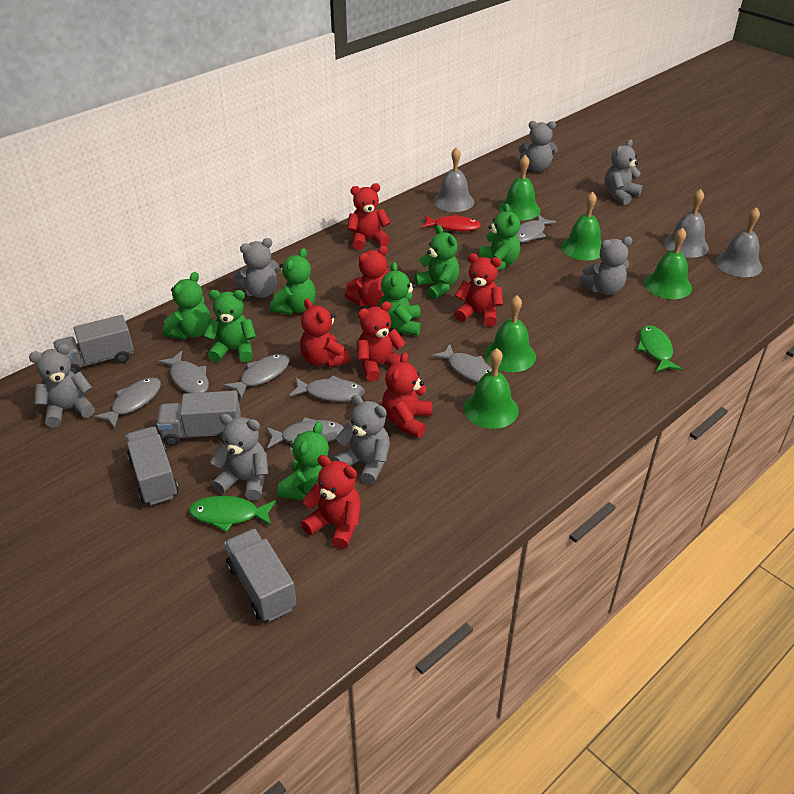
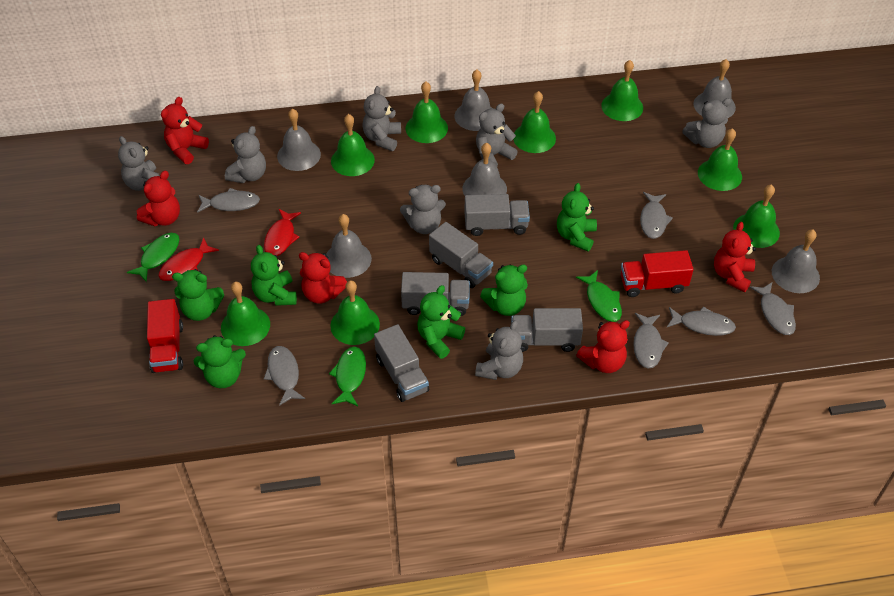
green bell: 5 -> 8
green fish: 2 -> 3
green teddy bear: 7 -> 6
grey bell: 3 -> 6
grey fish: 7 -> 6
grey truck: 4 -> 5
red fish: 1 -> 2
red teddy bear: 7 -> 5
red truck: 0 -> 2

